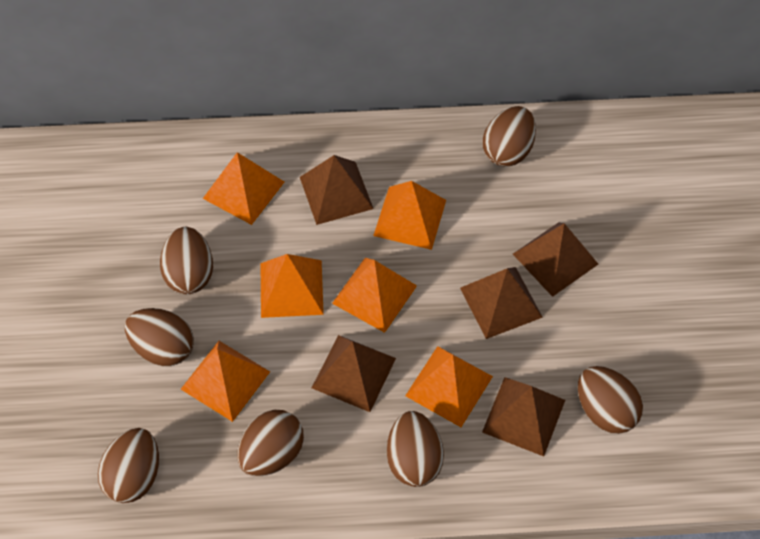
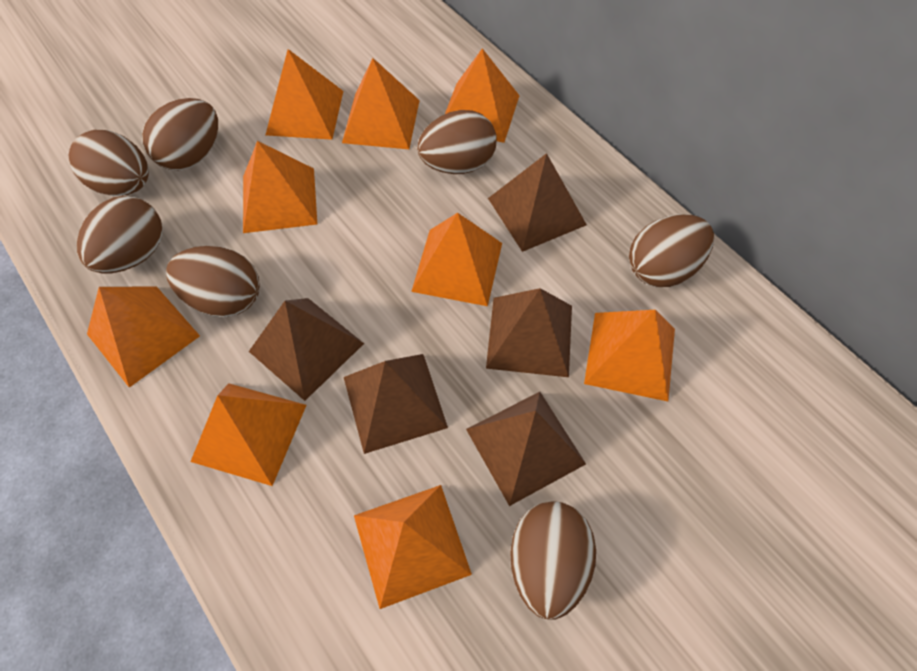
orange pyramid: 6 -> 9

